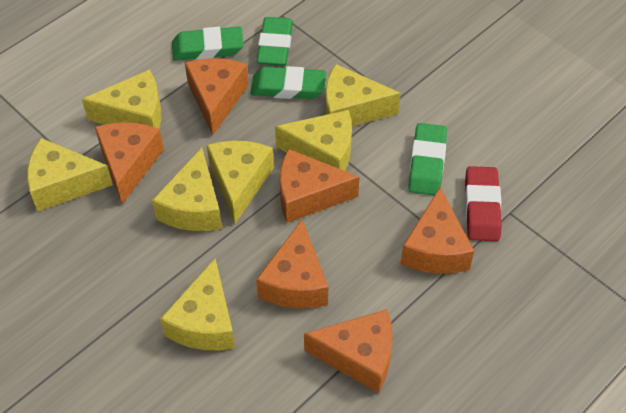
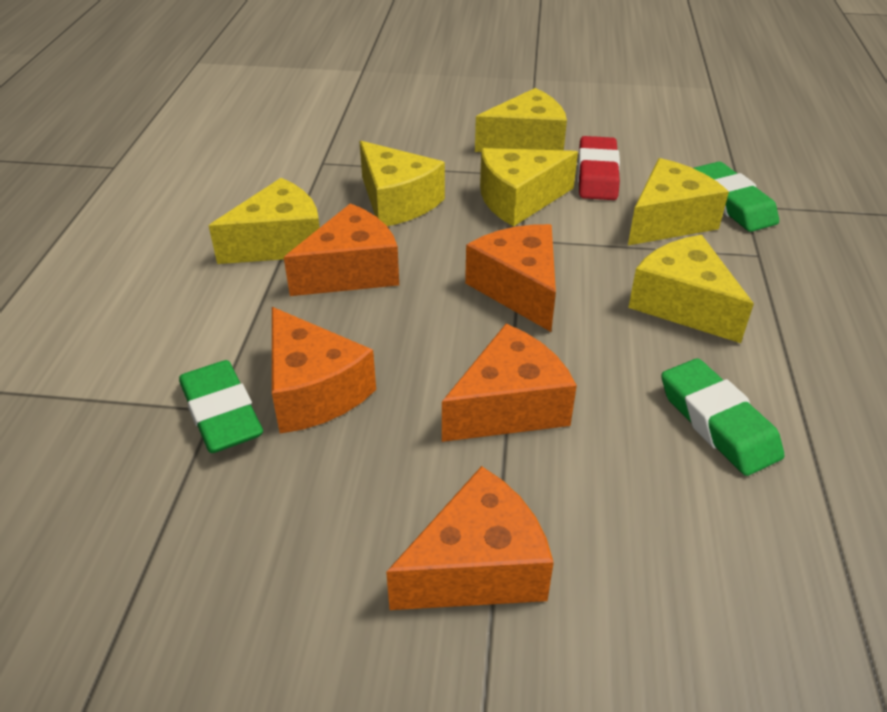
green eraser: 4 -> 3
orange cheese: 6 -> 5
yellow cheese: 7 -> 6

